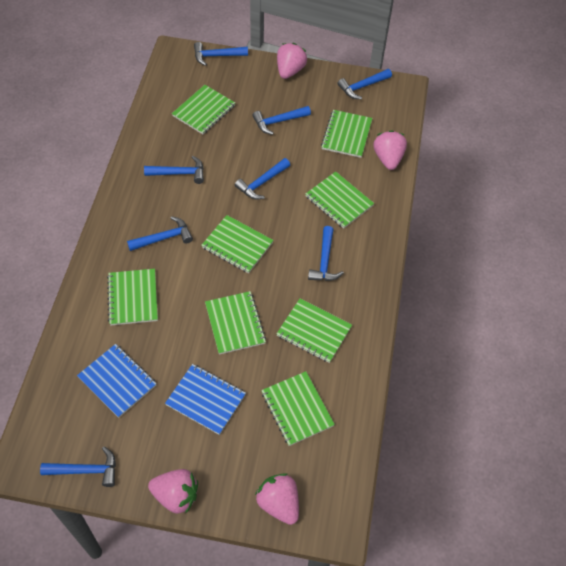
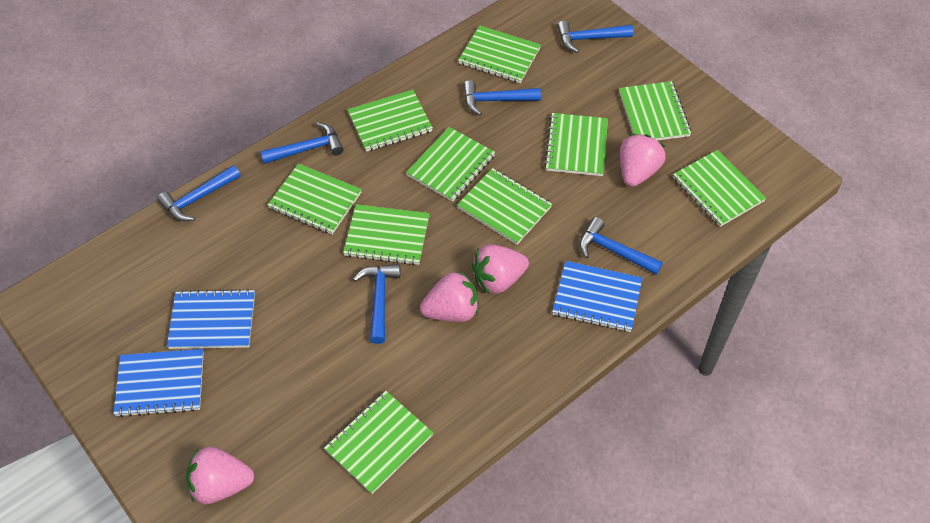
blue hammer: 8 -> 6
blue notebook: 2 -> 3
green notebook: 8 -> 10

